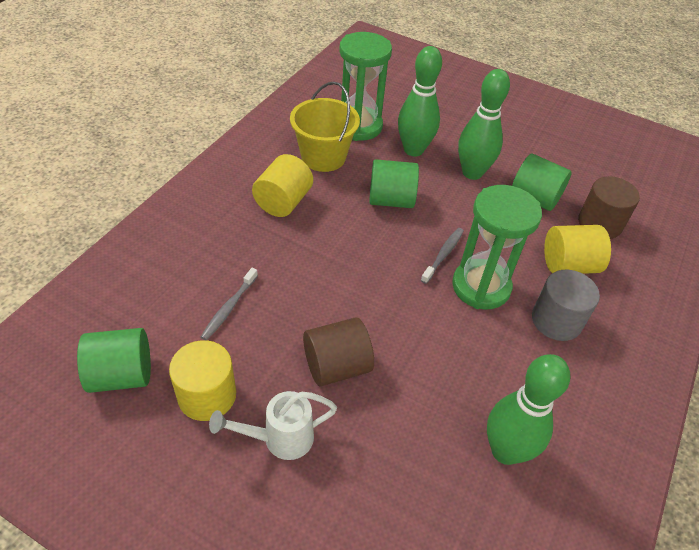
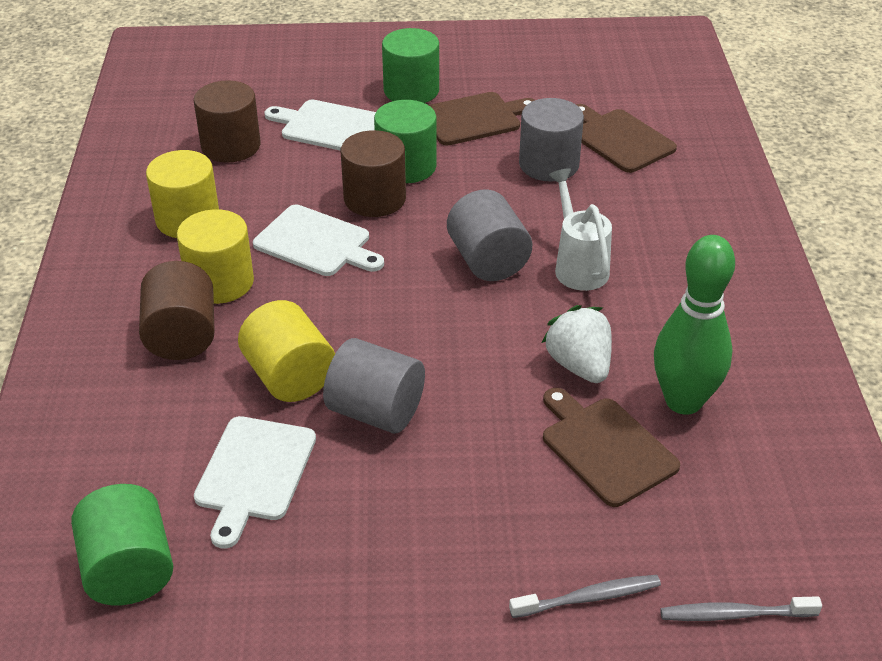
brown cutting board: 0 -> 3
brown cylinder: 2 -> 3
green bowling pin: 3 -> 1
green hourglass: 2 -> 0
grey cylinder: 1 -> 3
white cutting board: 0 -> 3
white strawberry: 0 -> 1
yellow bucket: 1 -> 0

